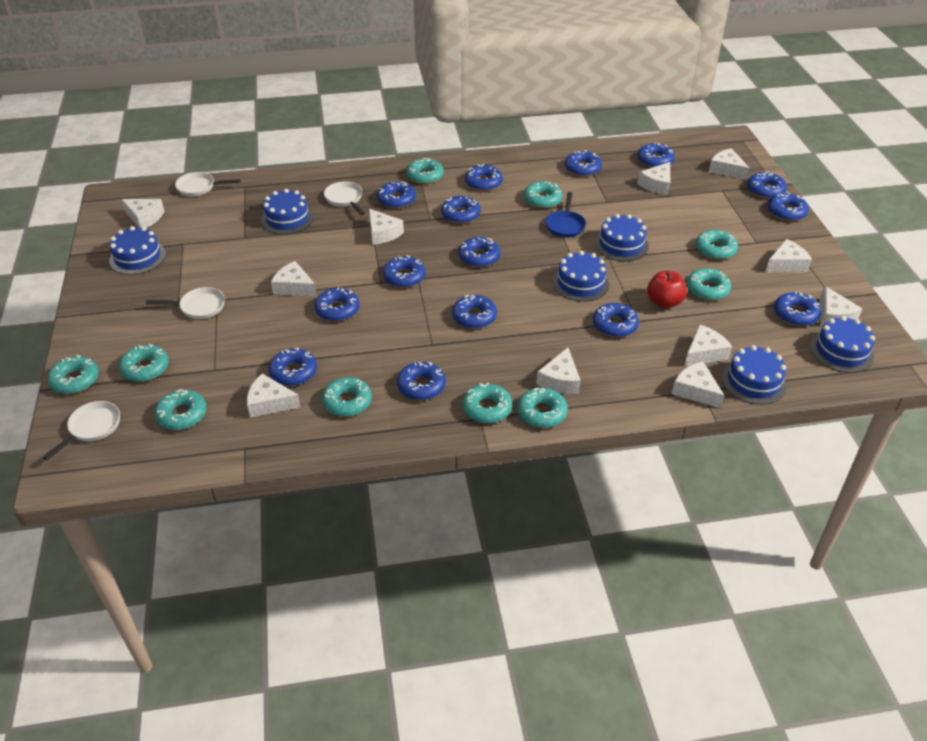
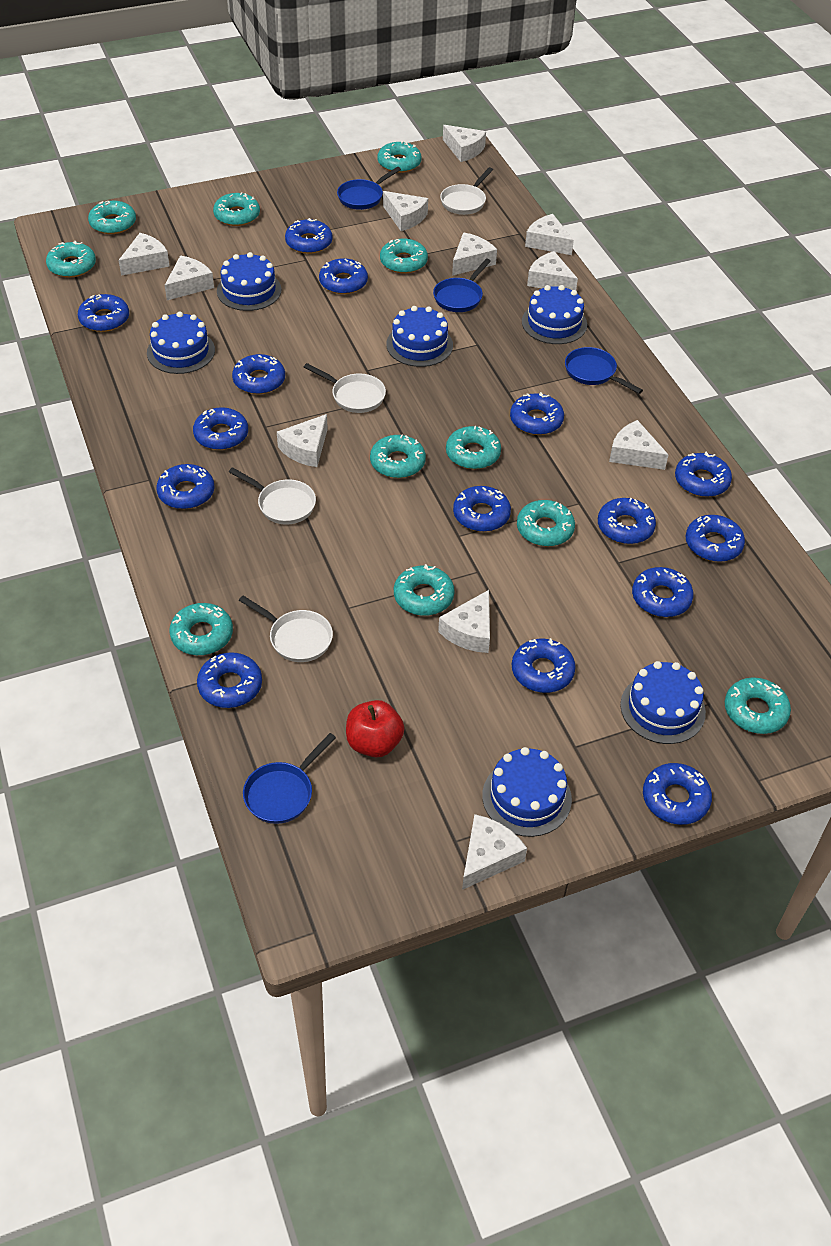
blue pan: 1 -> 4
turquoise donut: 10 -> 11

